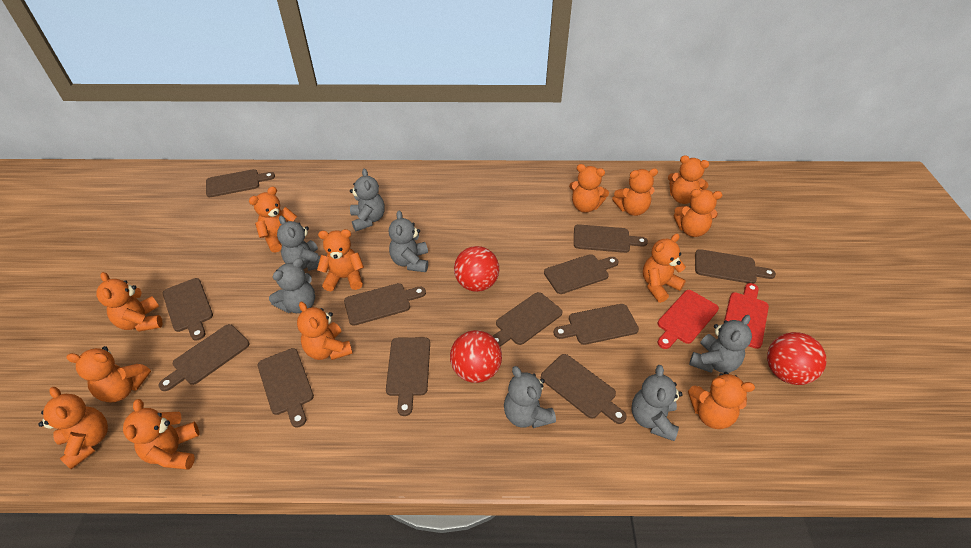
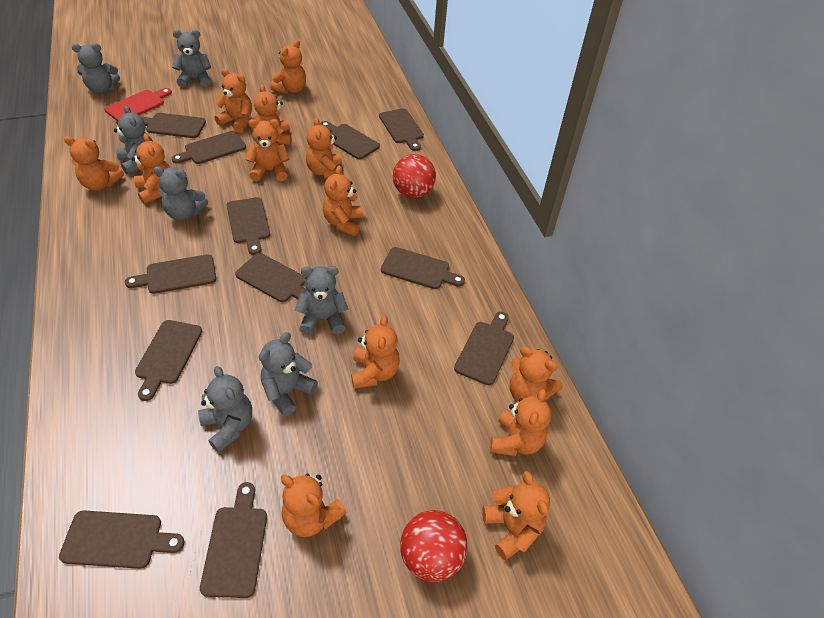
red ball: 3 -> 2
red cutting board: 2 -> 1

